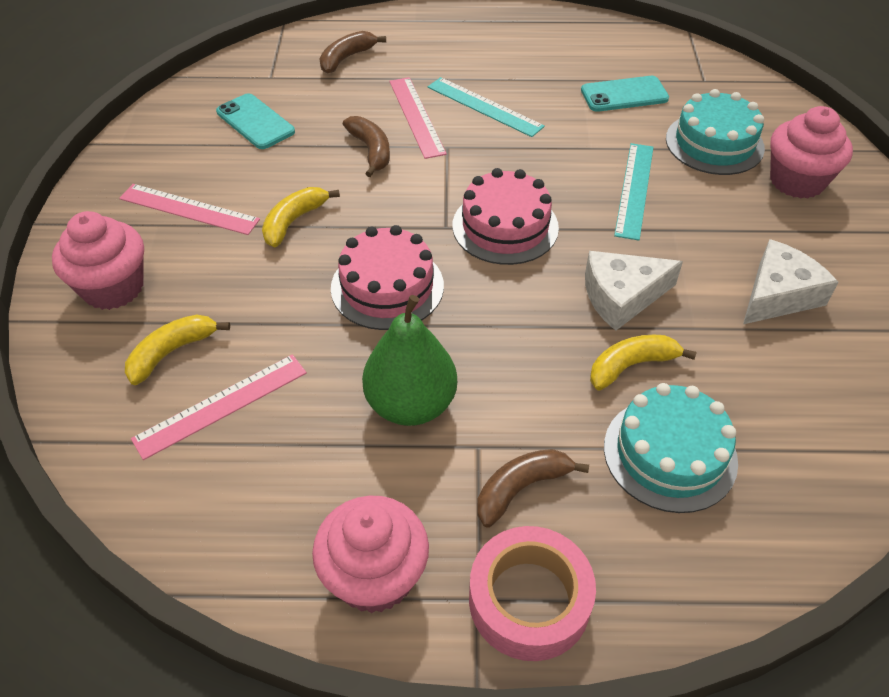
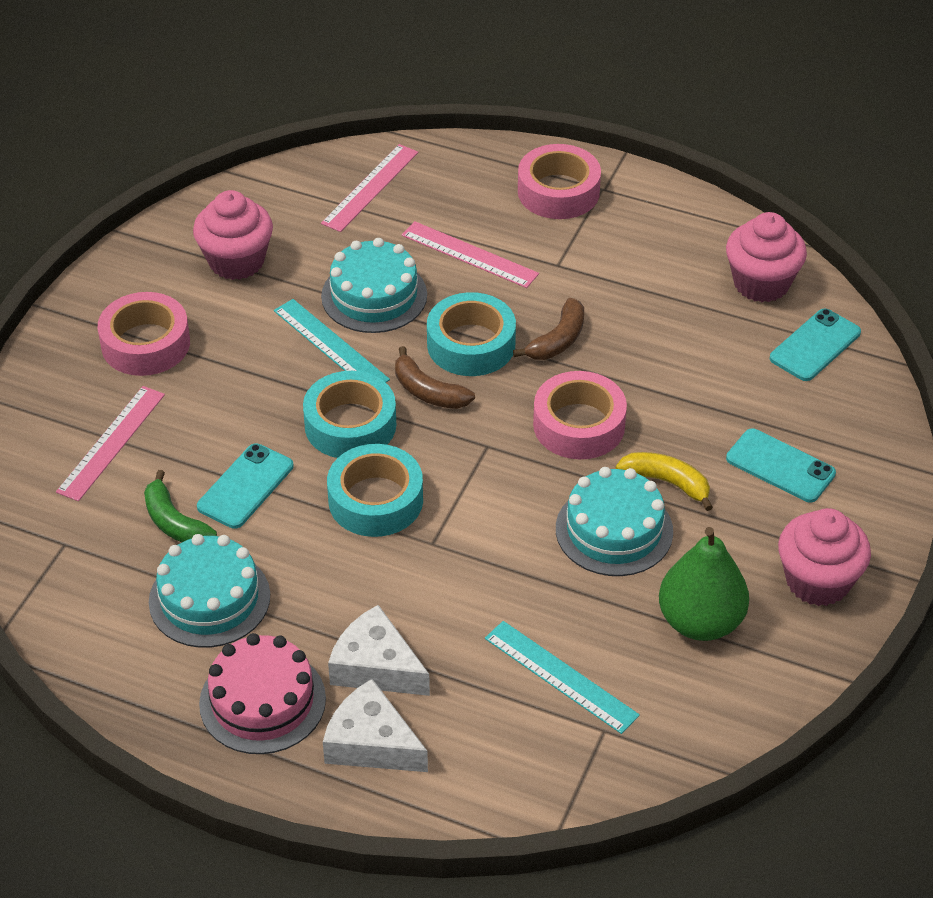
brown banana: 3 -> 2
green banana: 0 -> 1
pink cake: 2 -> 1
pink tape: 1 -> 3
turquoise cake: 2 -> 3
turquoise phone: 2 -> 3
turquoise tape: 0 -> 3
yellow banana: 3 -> 1

